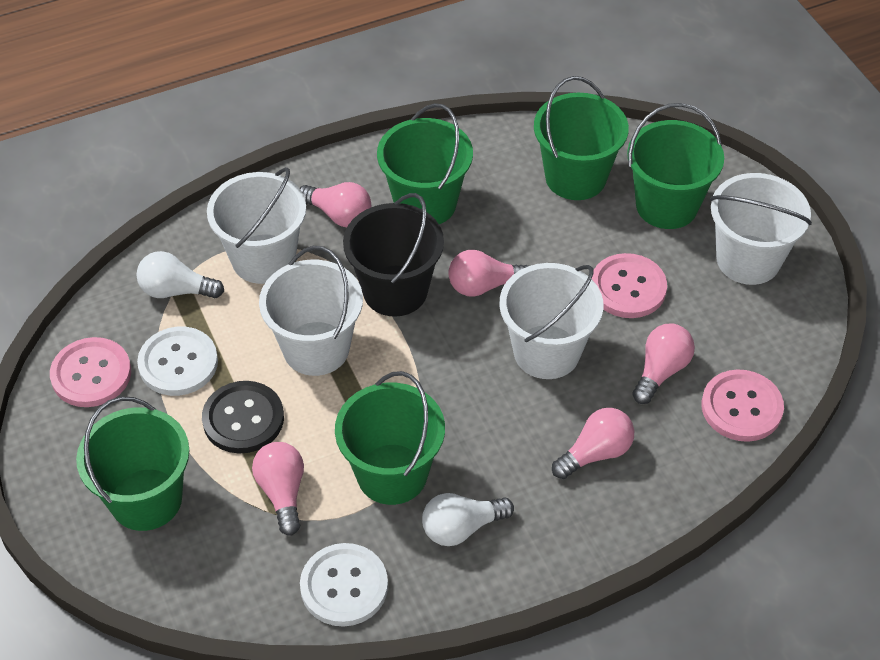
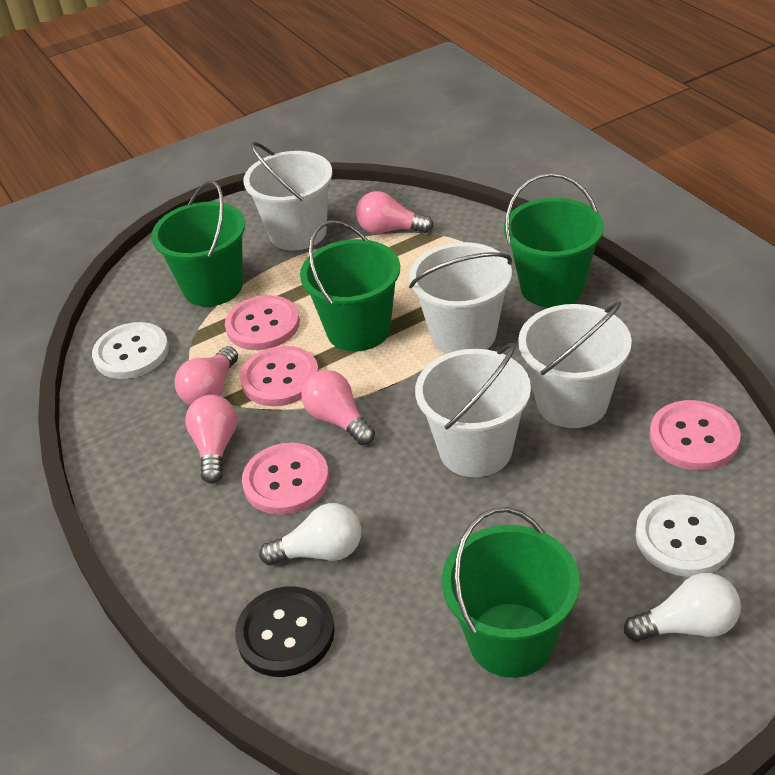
black bucket: 1 -> 0
green bucket: 5 -> 4
pink button: 3 -> 4
pink light bulb: 5 -> 4

